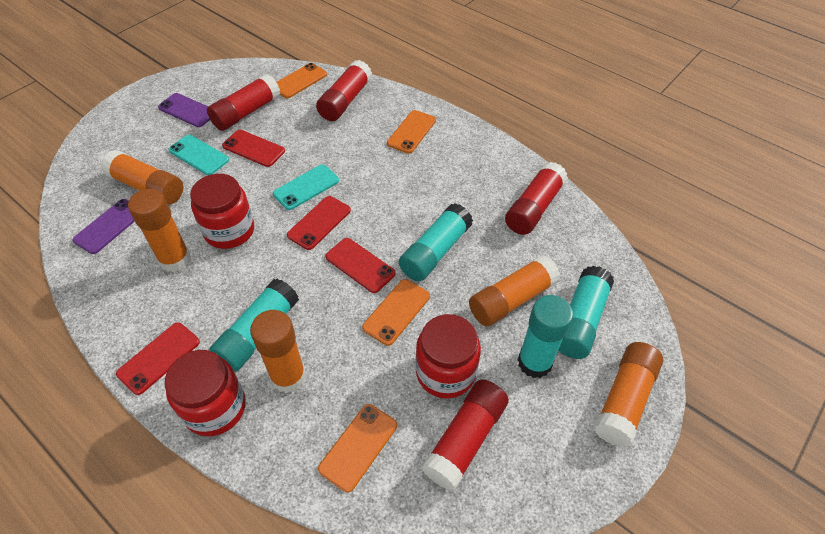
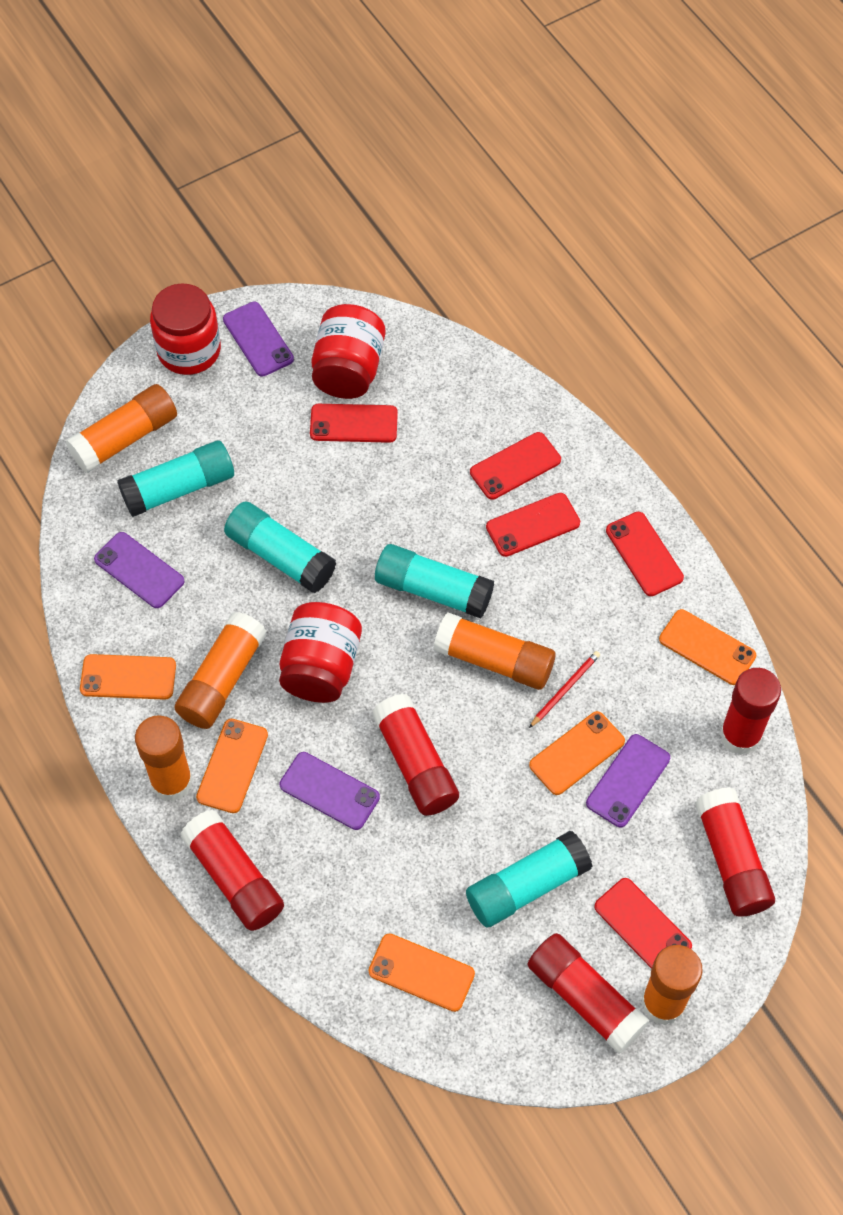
orange phone: 4 -> 5
purple phone: 2 -> 4
red glue stick: 4 -> 5
red pencil: 0 -> 1
red phone: 4 -> 5
turquoise phone: 2 -> 0

